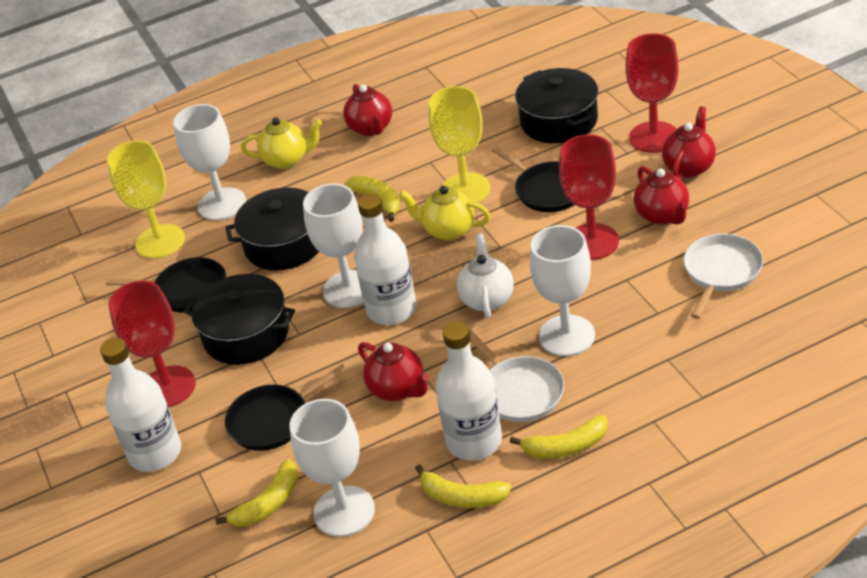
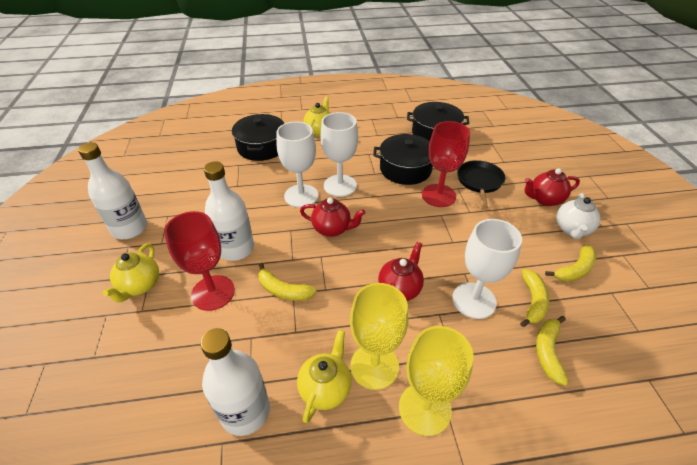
black pan: 3 -> 1
red goblet: 3 -> 2
red teapot: 4 -> 3
white goblet: 4 -> 3
white pan: 2 -> 0
yellow teapot: 2 -> 3

